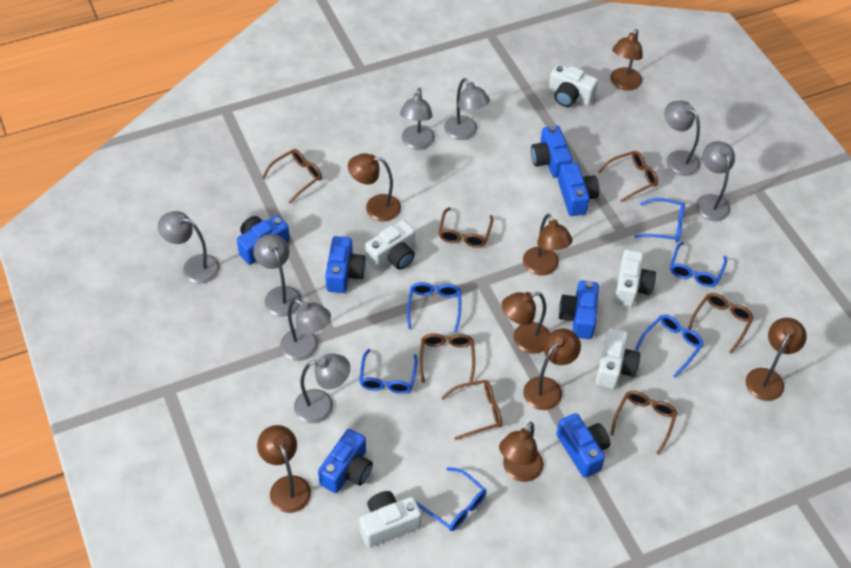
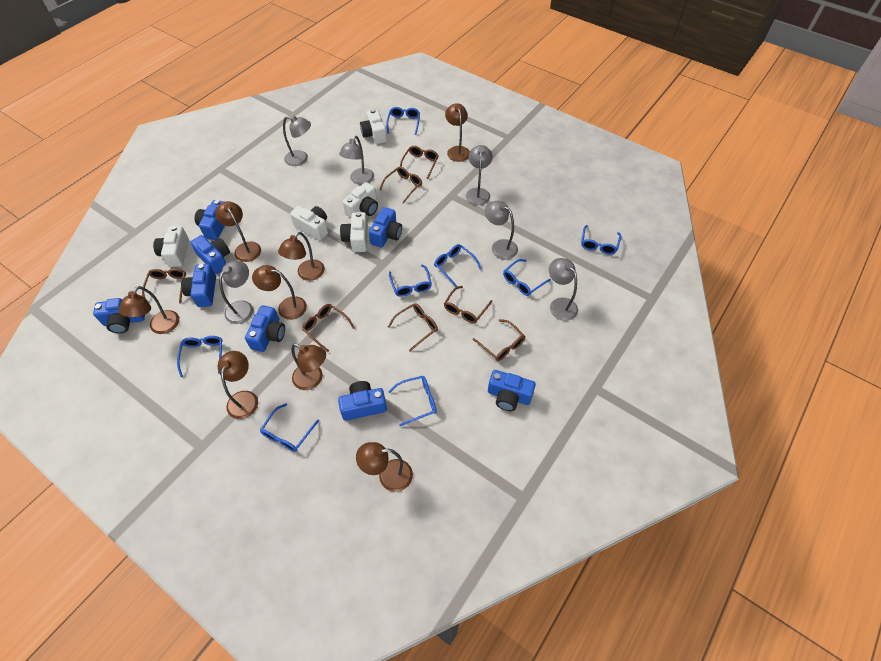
blue camera: 7 -> 8
blue glasses: 6 -> 8
grey lamp: 8 -> 6

